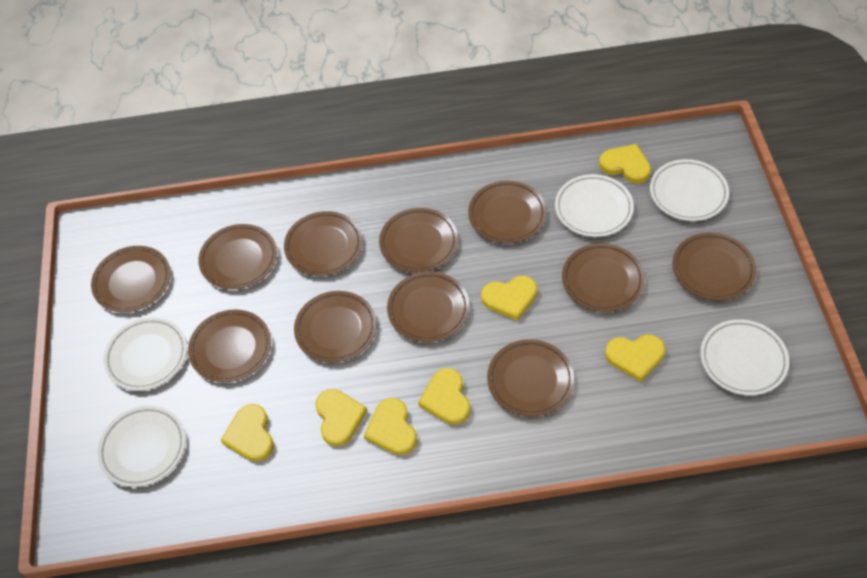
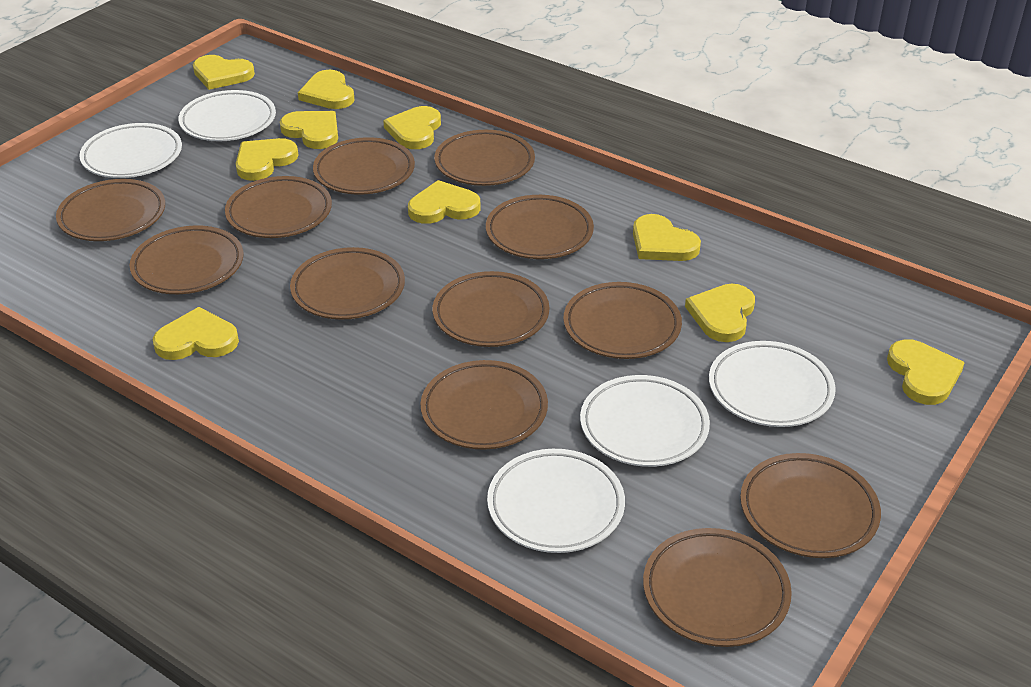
brown plate: 11 -> 12
yellow heart: 7 -> 10

